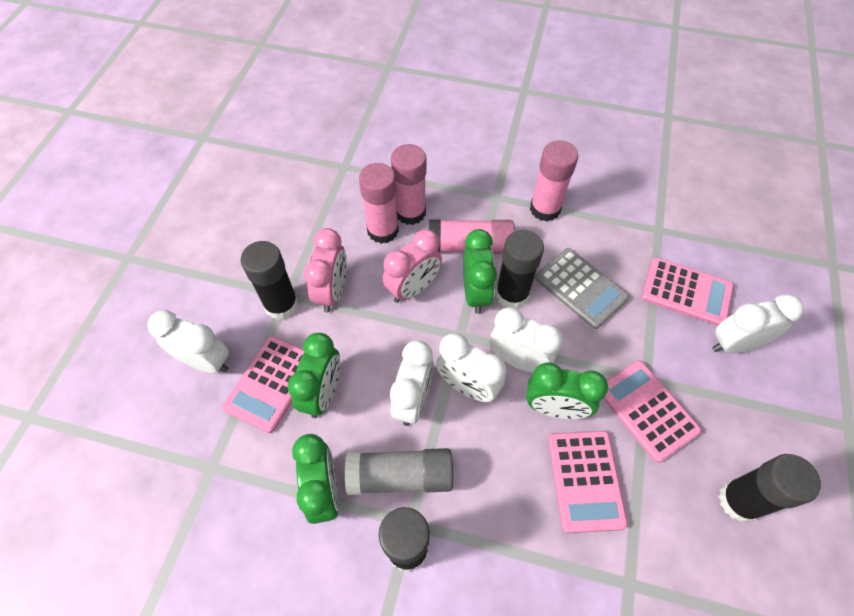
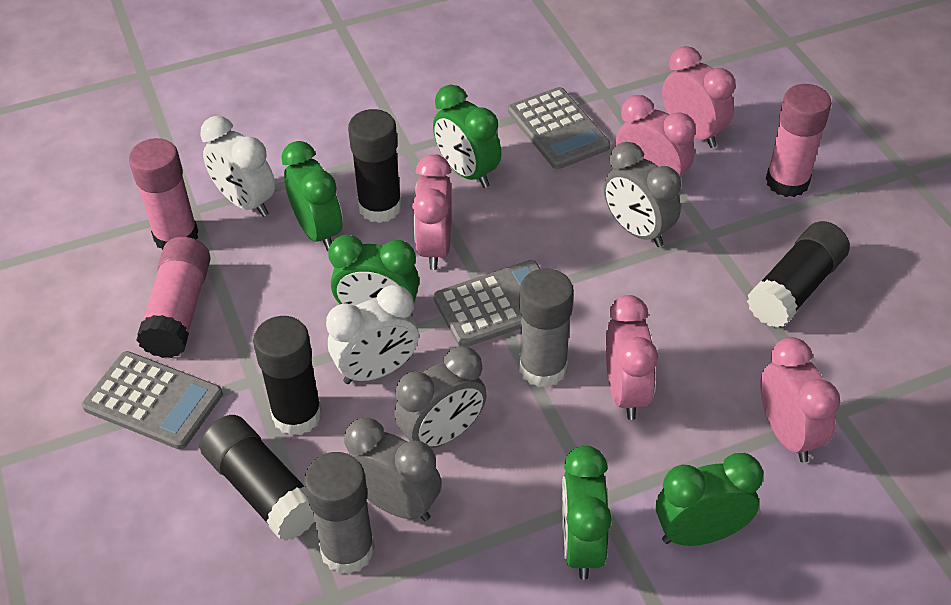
green clock: 4 -> 5
grey calculator: 1 -> 3
grey clock: 0 -> 3
grey glue stick: 1 -> 2
pink calculator: 4 -> 0
pink clock: 2 -> 5
pink glue stick: 4 -> 3
white clock: 5 -> 2

